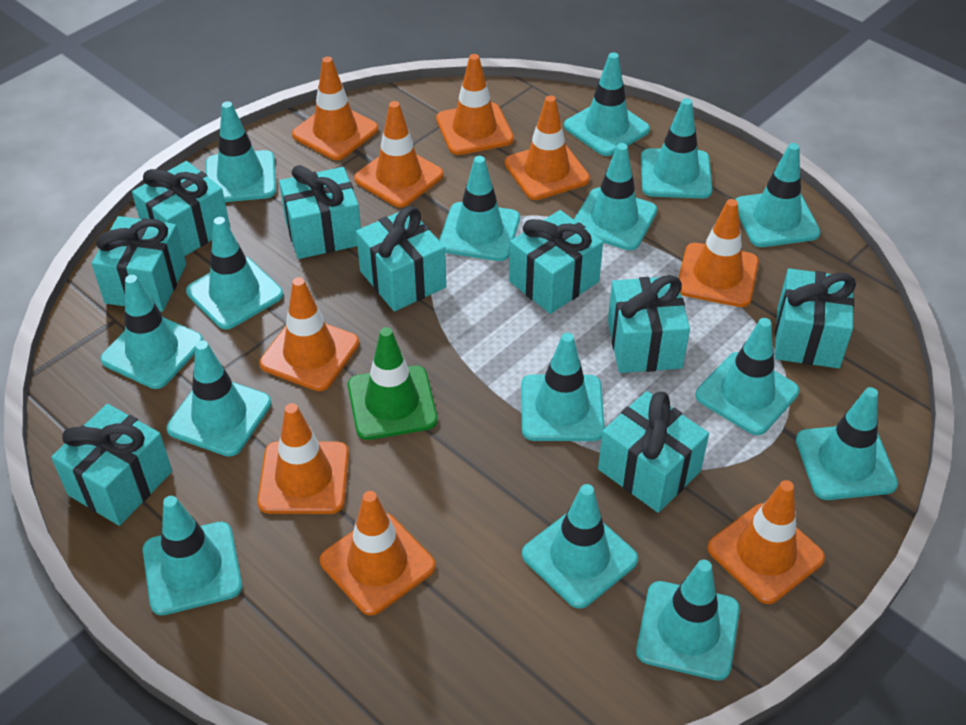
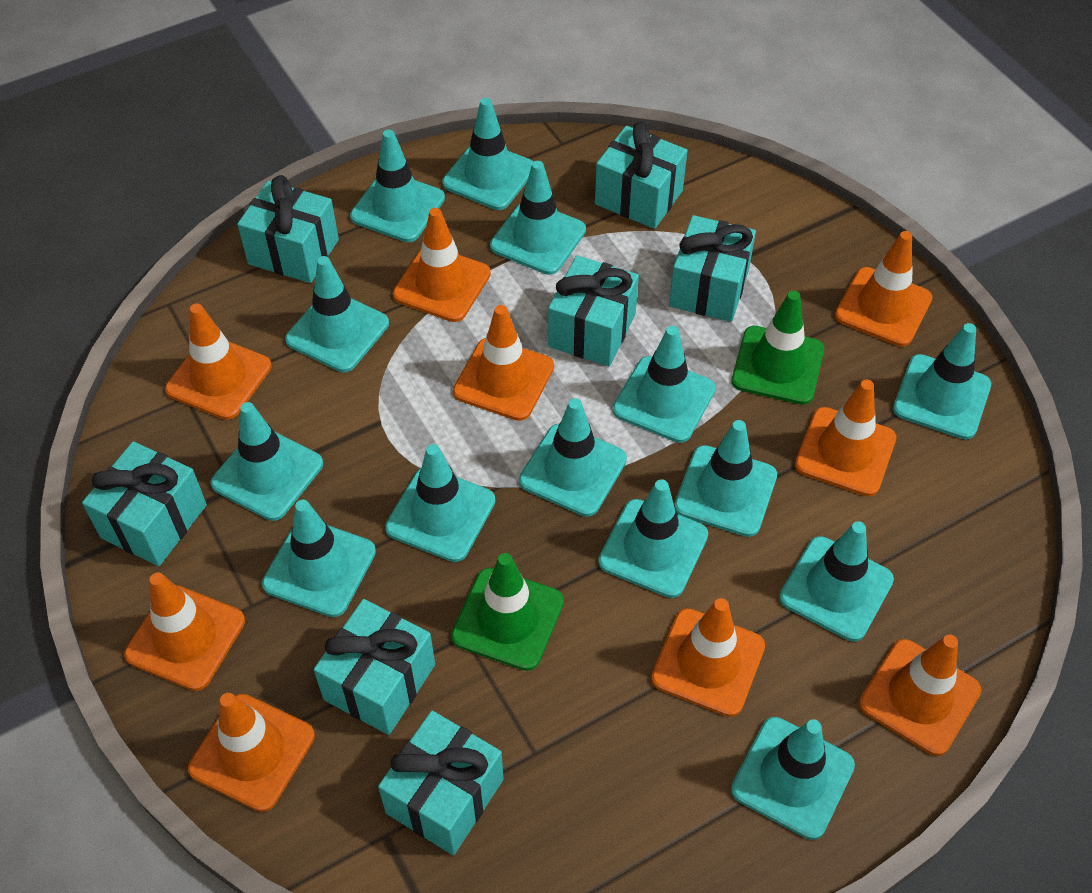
green traffic cone: 1 -> 2
turquoise gift: 9 -> 7
turquoise traffic cone: 15 -> 14

